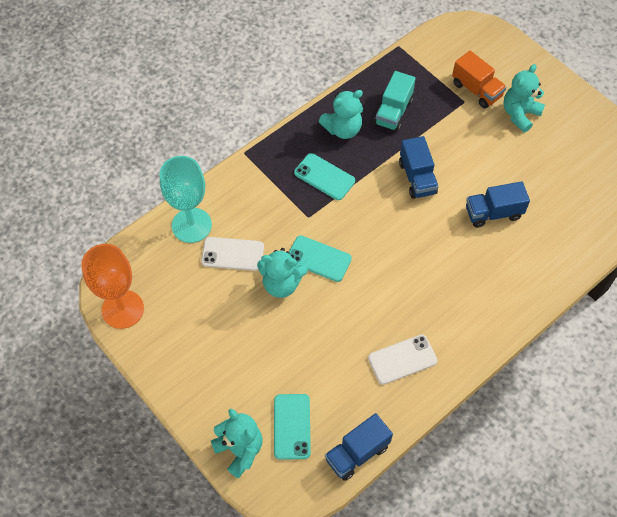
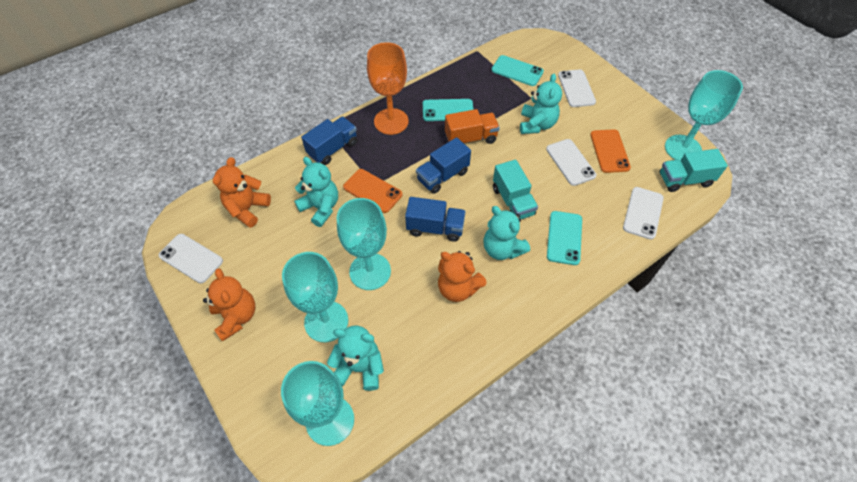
orange phone: 0 -> 2
orange teddy bear: 0 -> 3
turquoise goblet: 1 -> 4
turquoise truck: 1 -> 2
white phone: 2 -> 4

